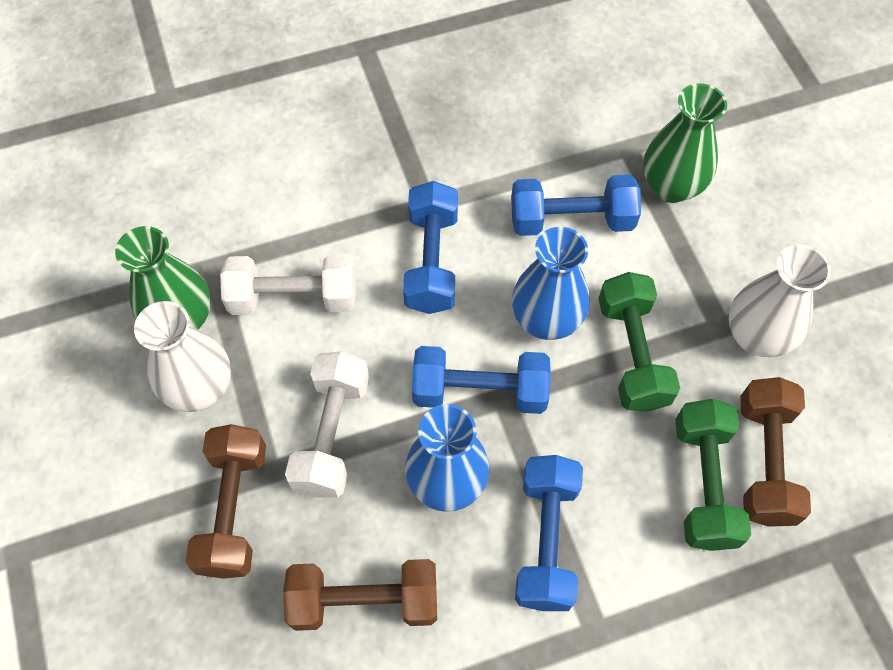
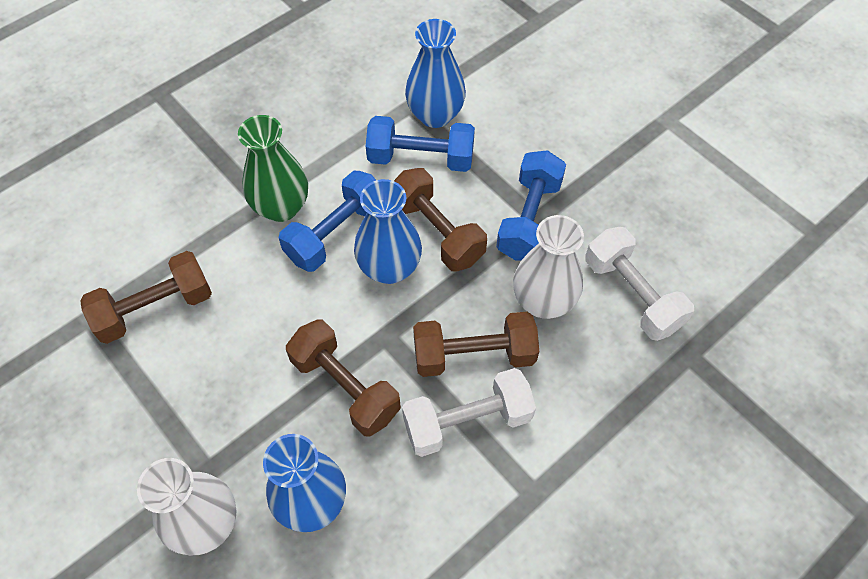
blue dumbbell: 4 -> 3
blue vase: 2 -> 3
brown dumbbell: 3 -> 4
green dumbbell: 2 -> 0
green vase: 2 -> 1

